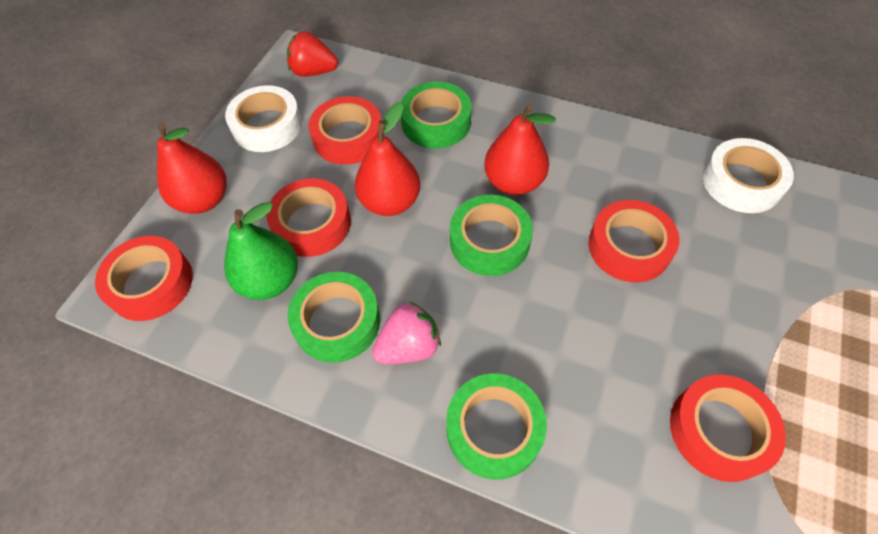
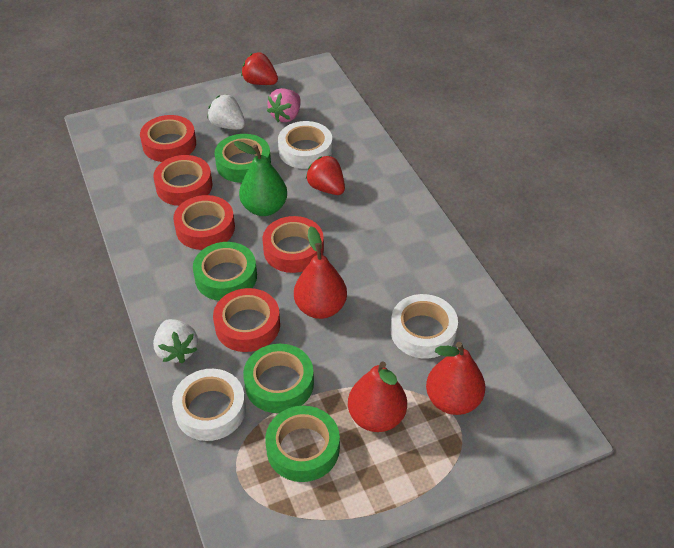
red strawberry: 1 -> 2
white strawberry: 0 -> 2
white tape: 2 -> 3

